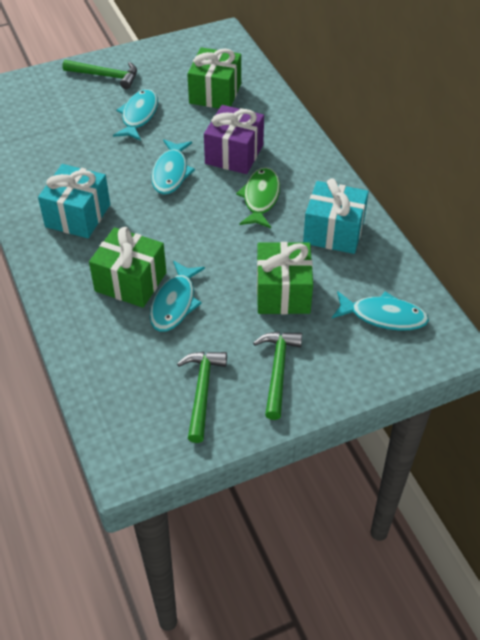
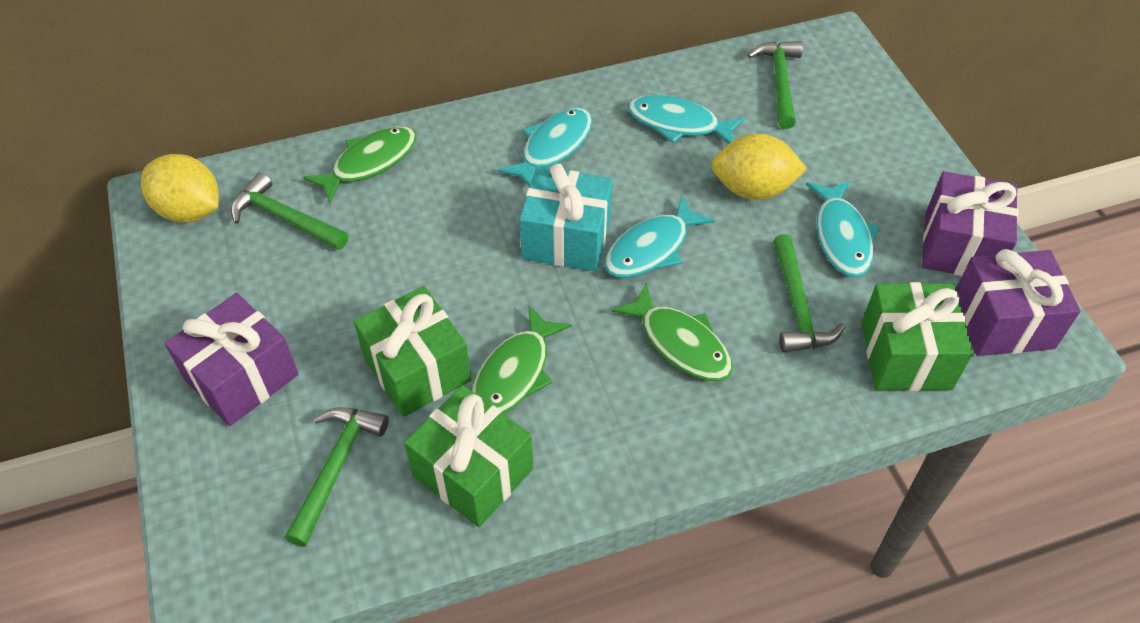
green fish: 1 -> 3
green hammer: 3 -> 4
purple gift: 1 -> 3
turquoise gift: 2 -> 1
yellow lemon: 0 -> 2

